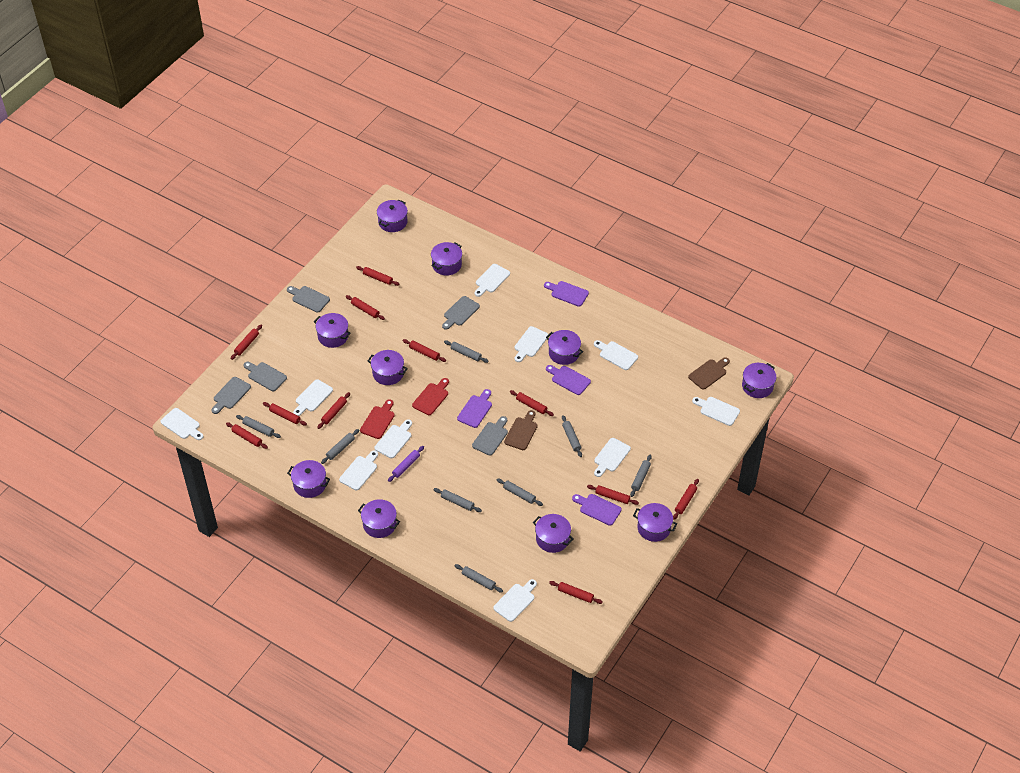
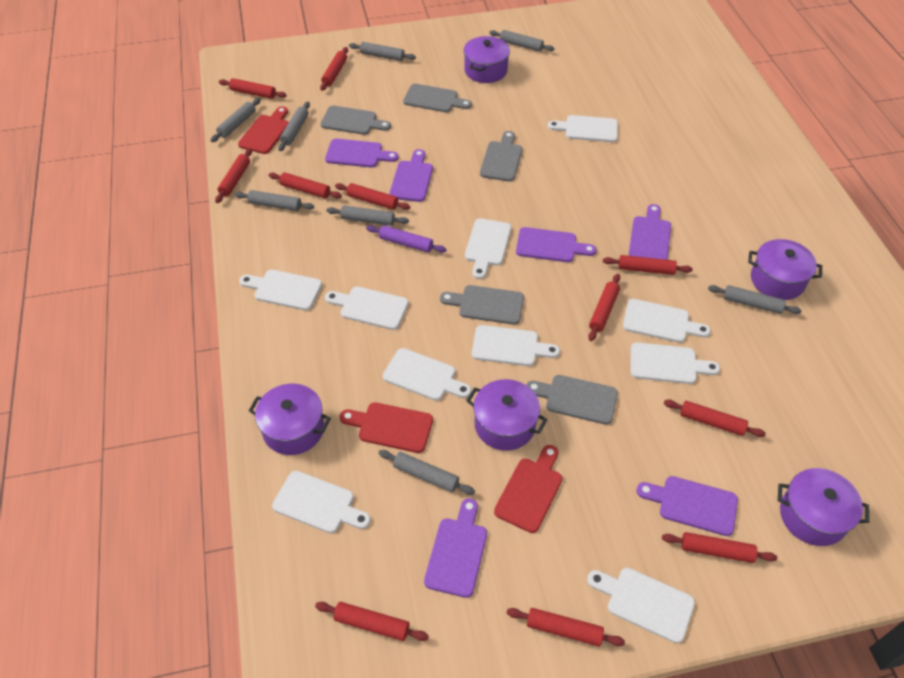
brown cutting board: 2 -> 0
purple cutting board: 4 -> 6
purple pot: 10 -> 5
red cutting board: 2 -> 3

